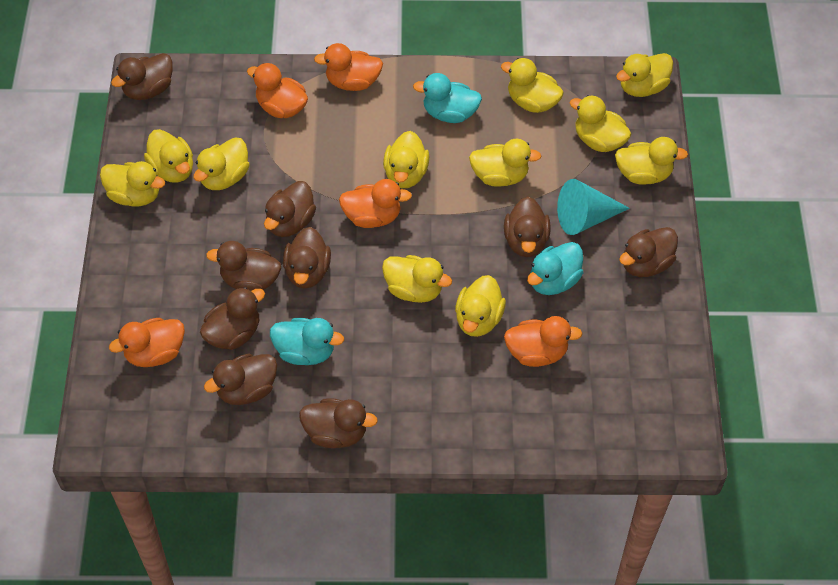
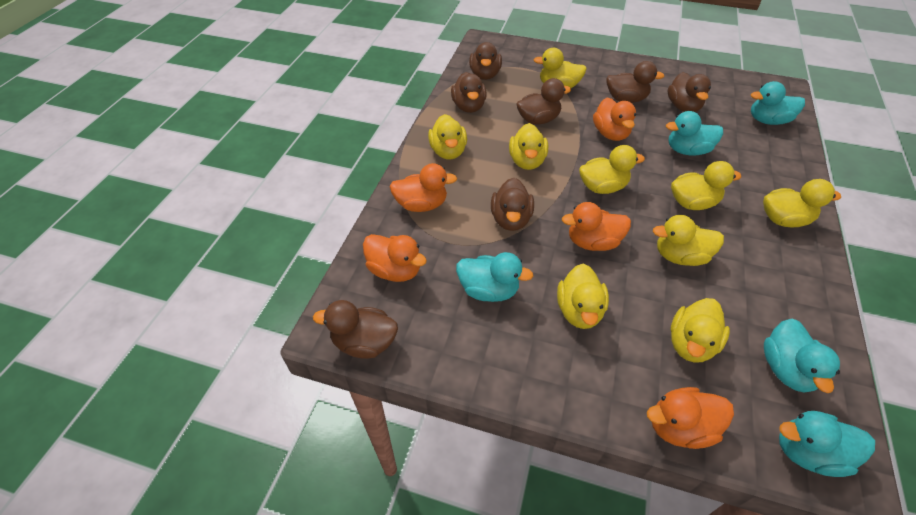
brown duck: 9 -> 7
turquoise cone: 1 -> 0
turquoise duck: 3 -> 5
yellow duck: 11 -> 9

